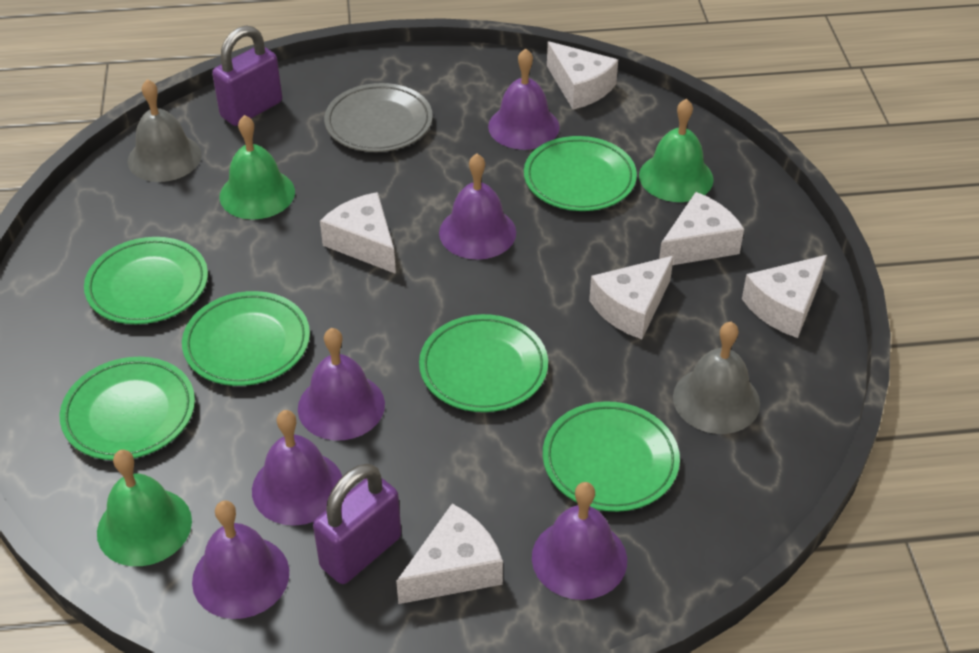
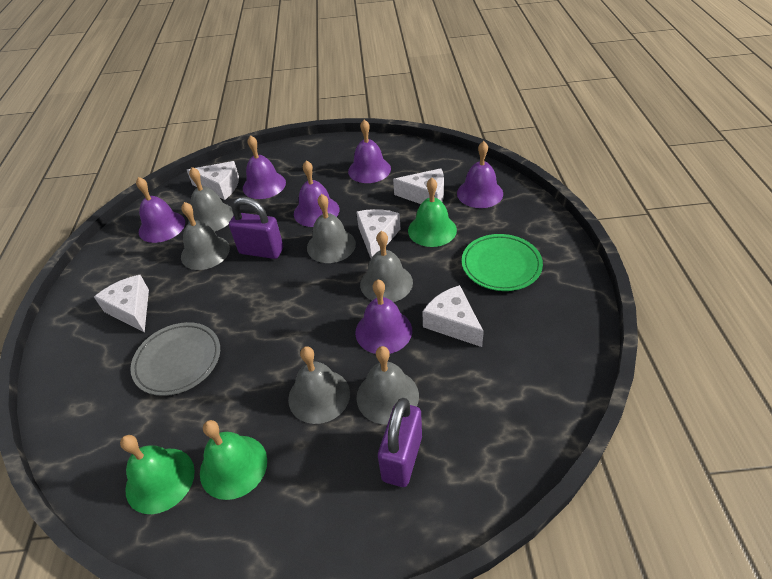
green plate: 6 -> 1
grey bell: 2 -> 6
white cheese: 6 -> 5

